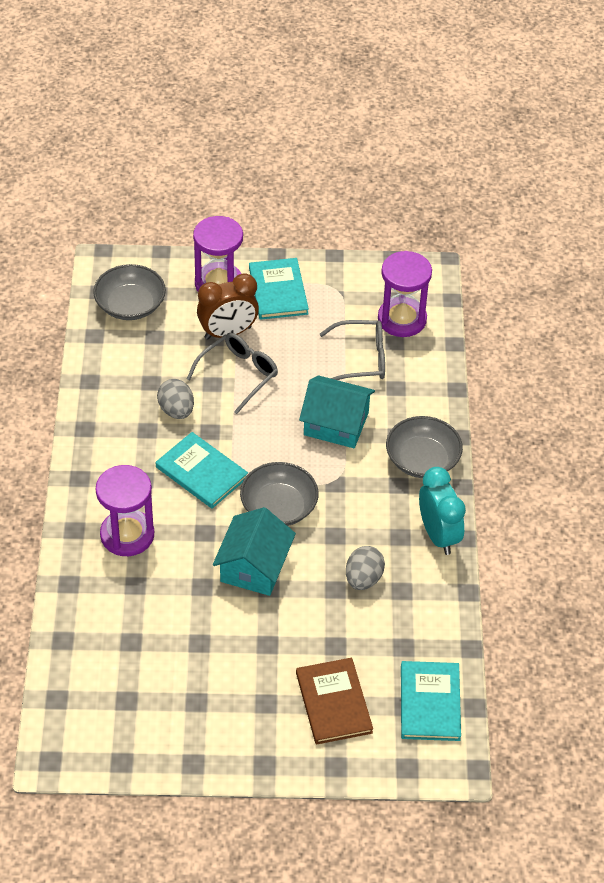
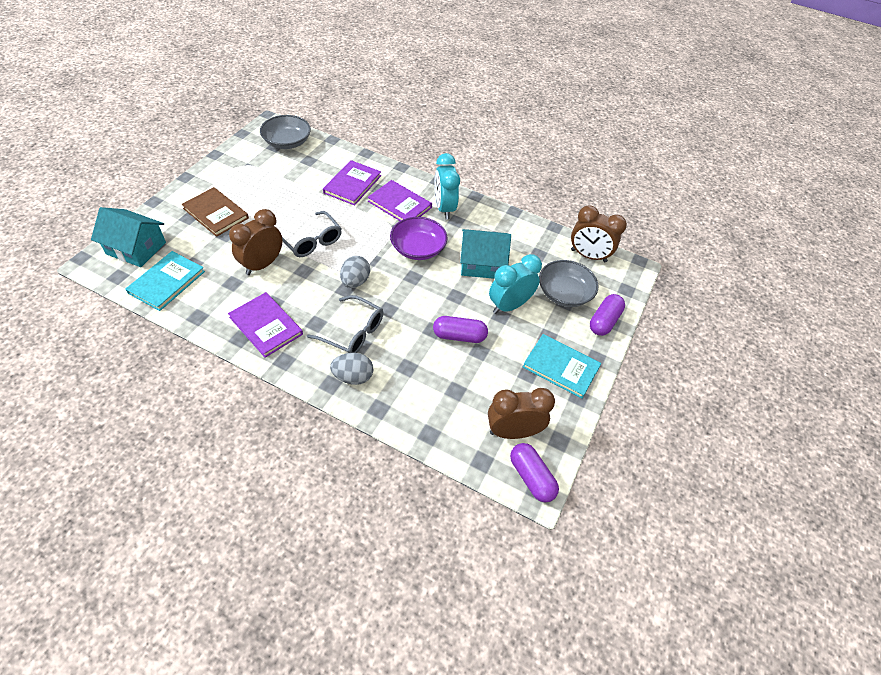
brown clock: 1 -> 3
grey bowl: 3 -> 2
purple book: 0 -> 3
purple bowl: 0 -> 1
purple capsule: 0 -> 3
purple hourglass: 3 -> 0
turquoise book: 3 -> 2
turquoise clock: 1 -> 2

